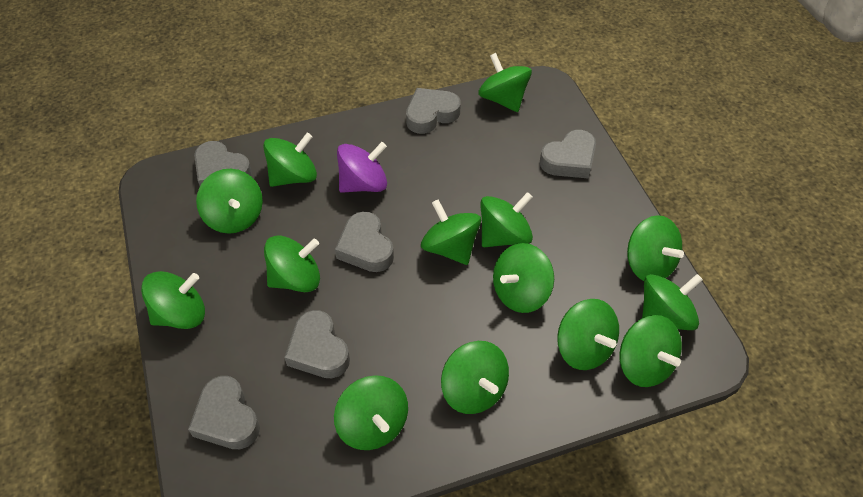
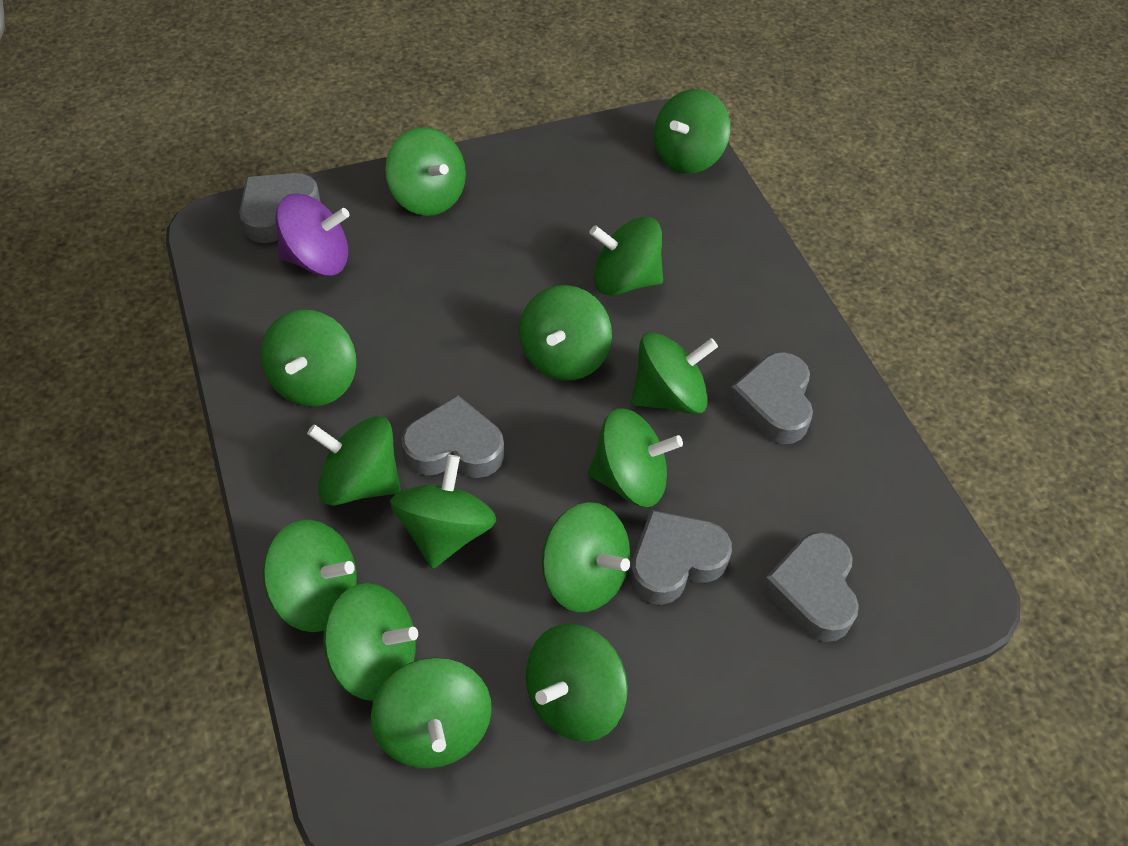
grey heart: 6 -> 5

